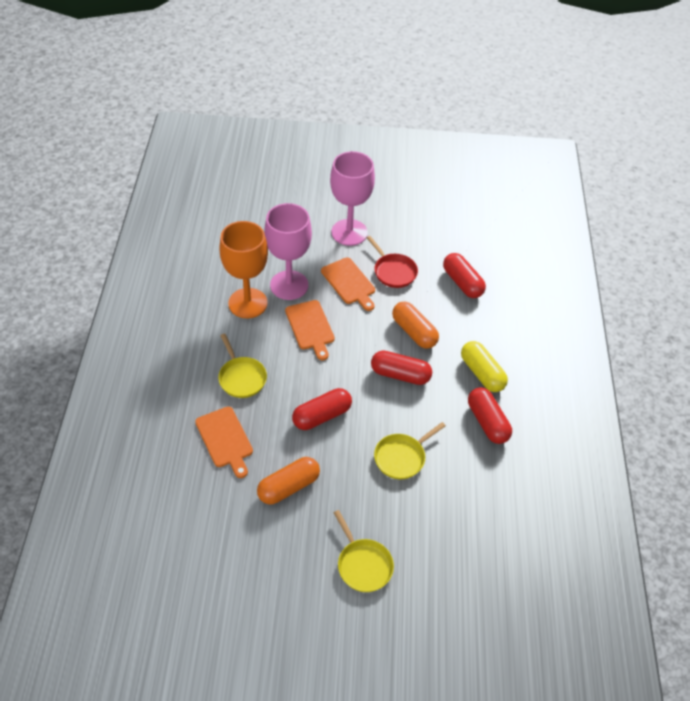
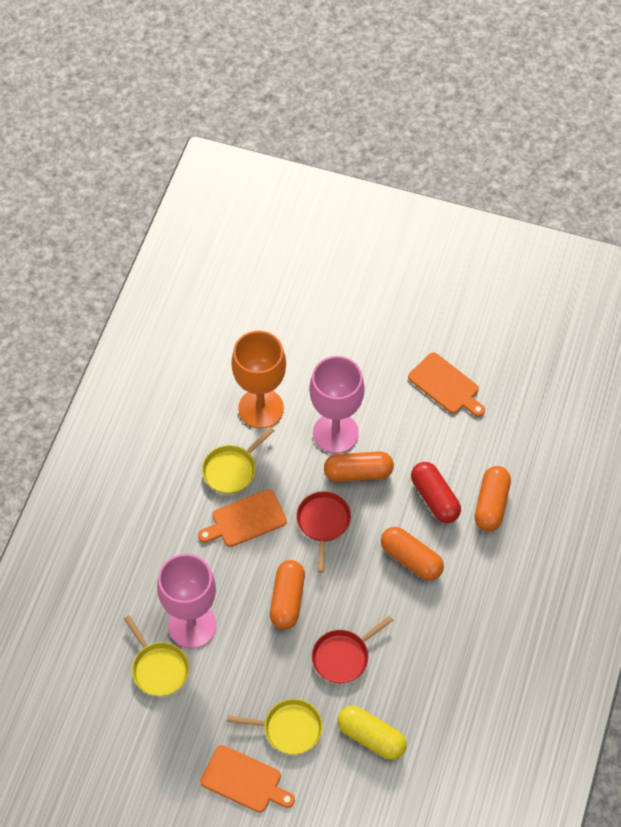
orange capsule: 2 -> 4
red capsule: 4 -> 1
red pan: 1 -> 2

